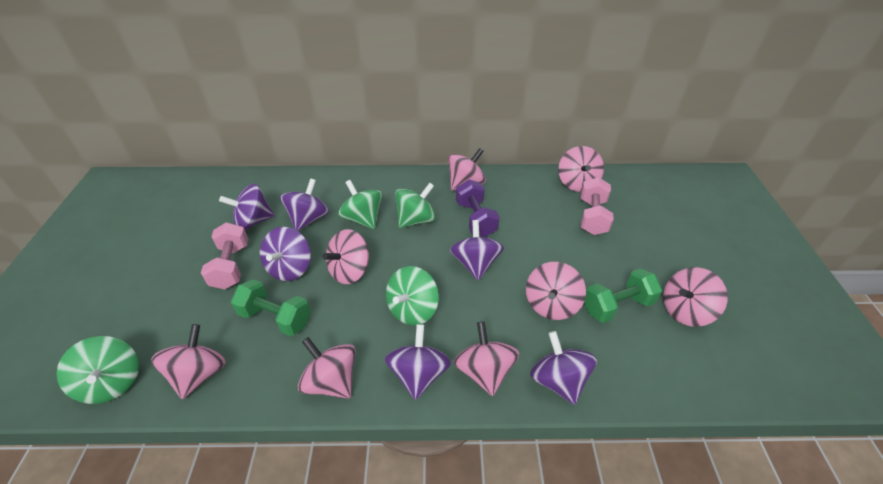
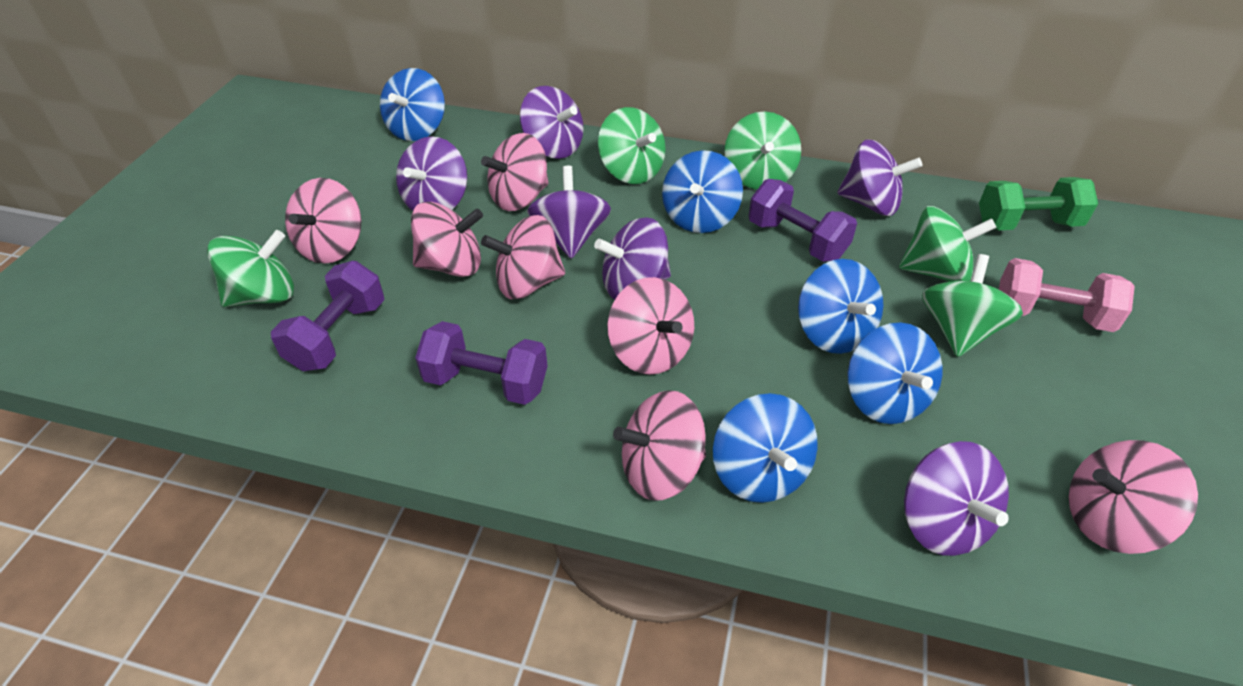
blue spinning top: 0 -> 5
green dumbbell: 2 -> 1
green spinning top: 4 -> 5
pink dumbbell: 2 -> 1
pink spinning top: 8 -> 7
purple dumbbell: 1 -> 3

